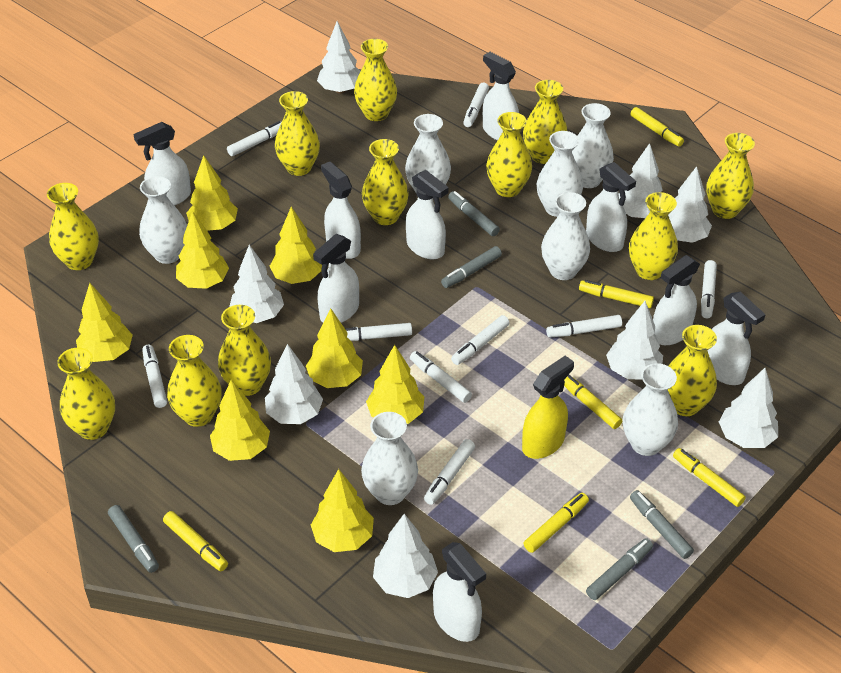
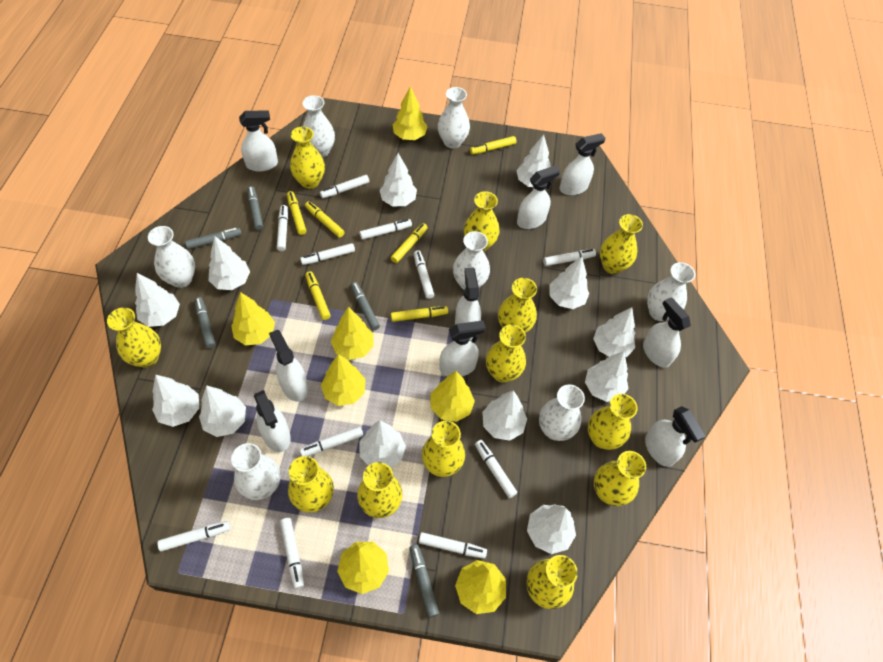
white marker: 9 -> 11
white tree: 8 -> 12
yellow spray bottle: 1 -> 0
yellow tree: 8 -> 7

